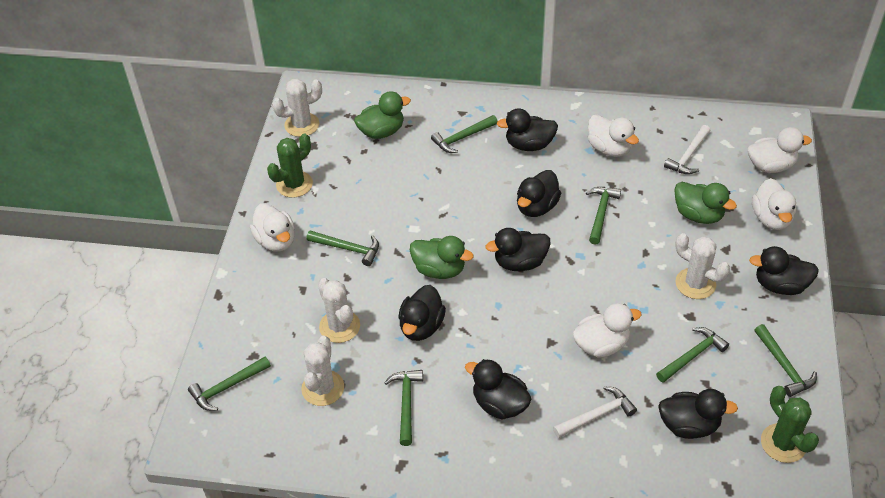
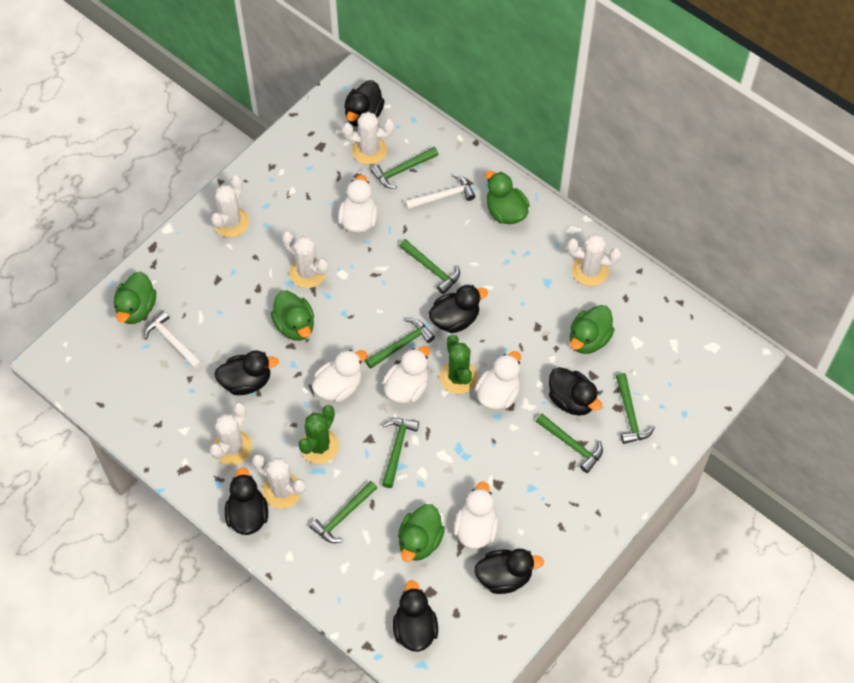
green duck: 3 -> 5
white cactus: 4 -> 6

